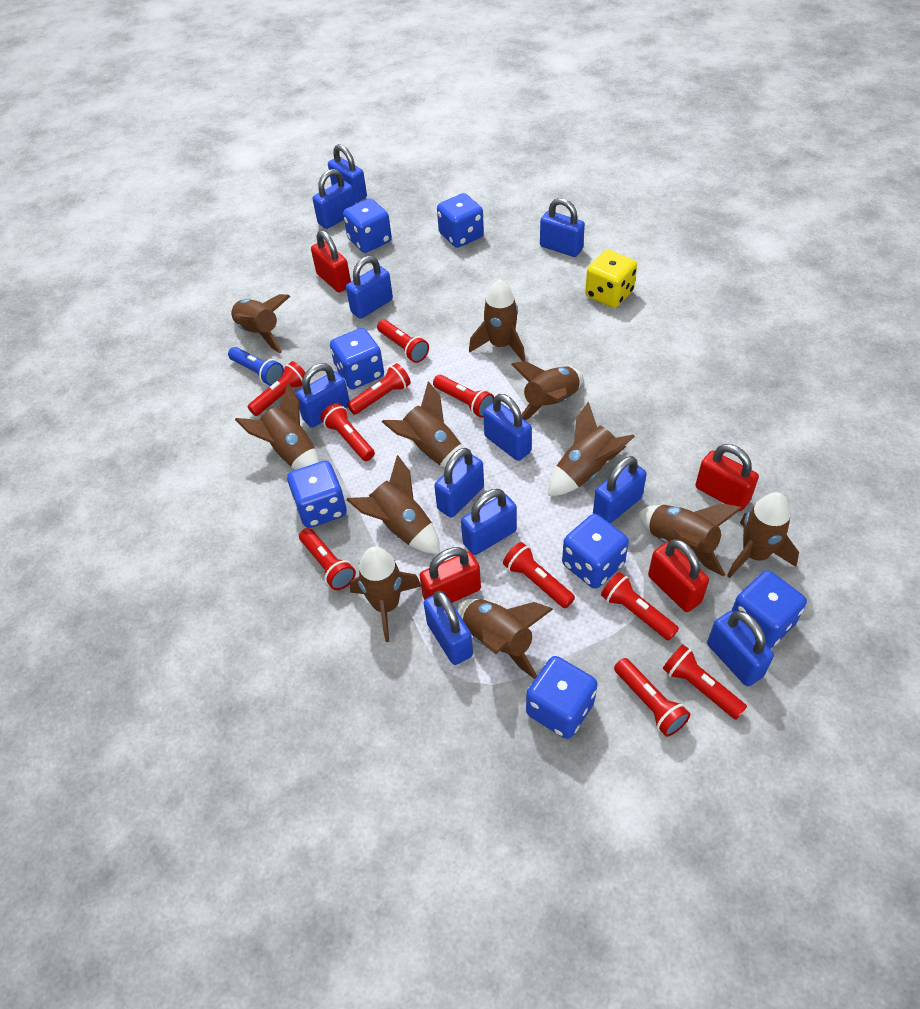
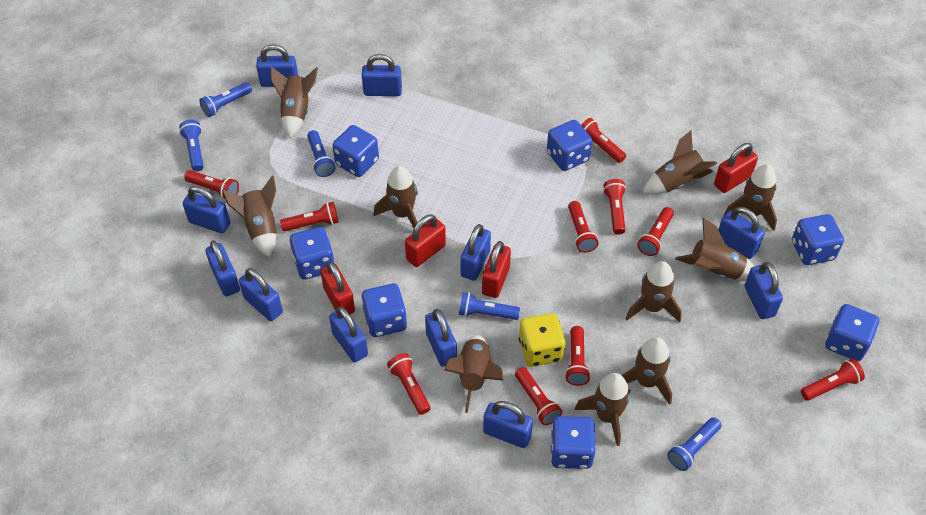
blue flashlight: 1 -> 5
brown rocket: 11 -> 10

